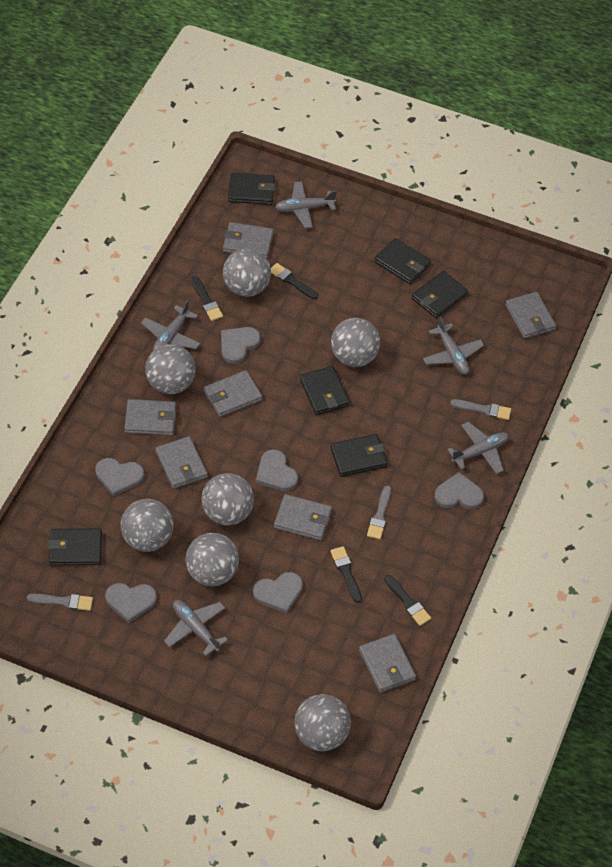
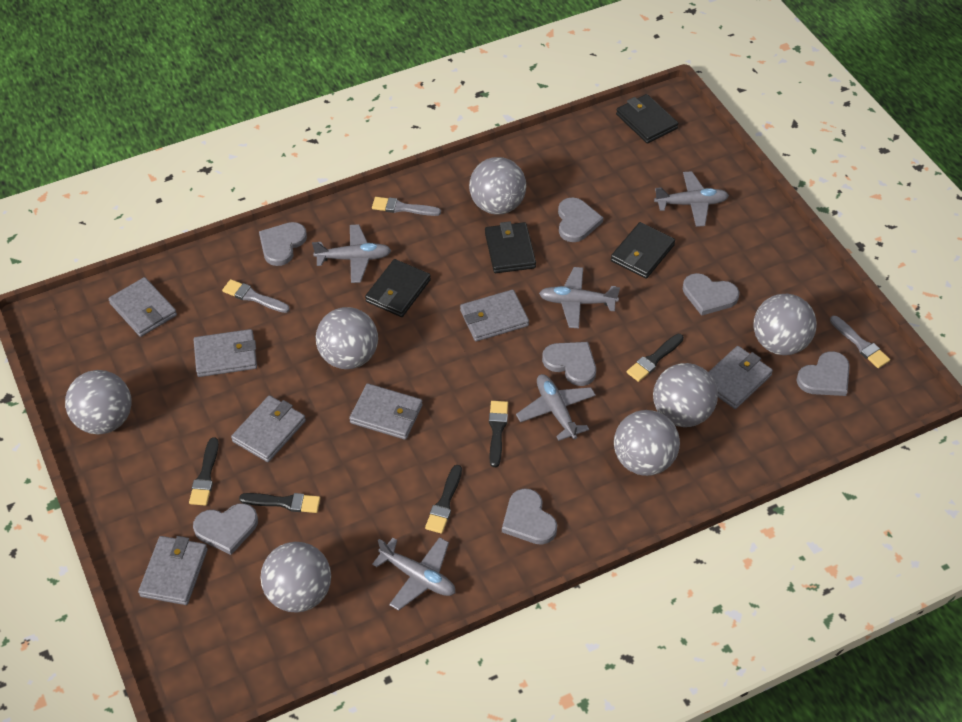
black brush: 4 -> 5
black wallet: 6 -> 4
grey heart: 6 -> 7

